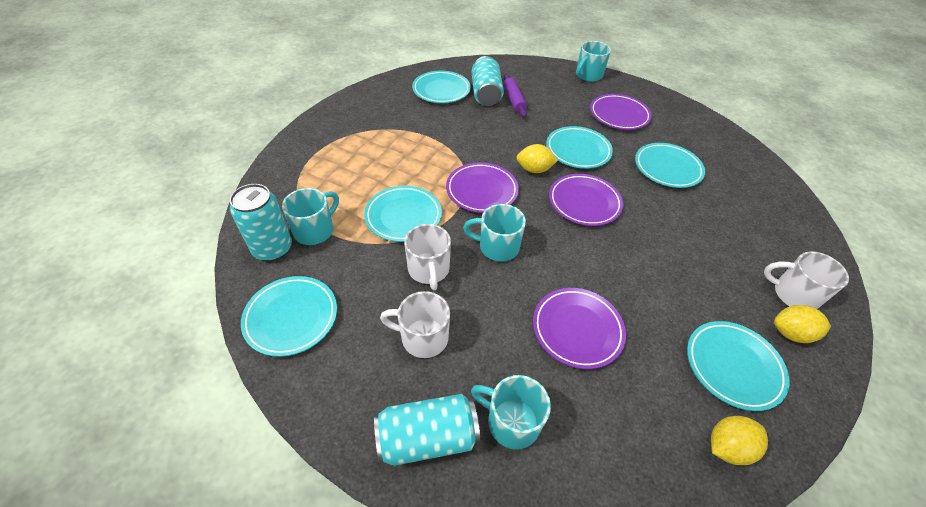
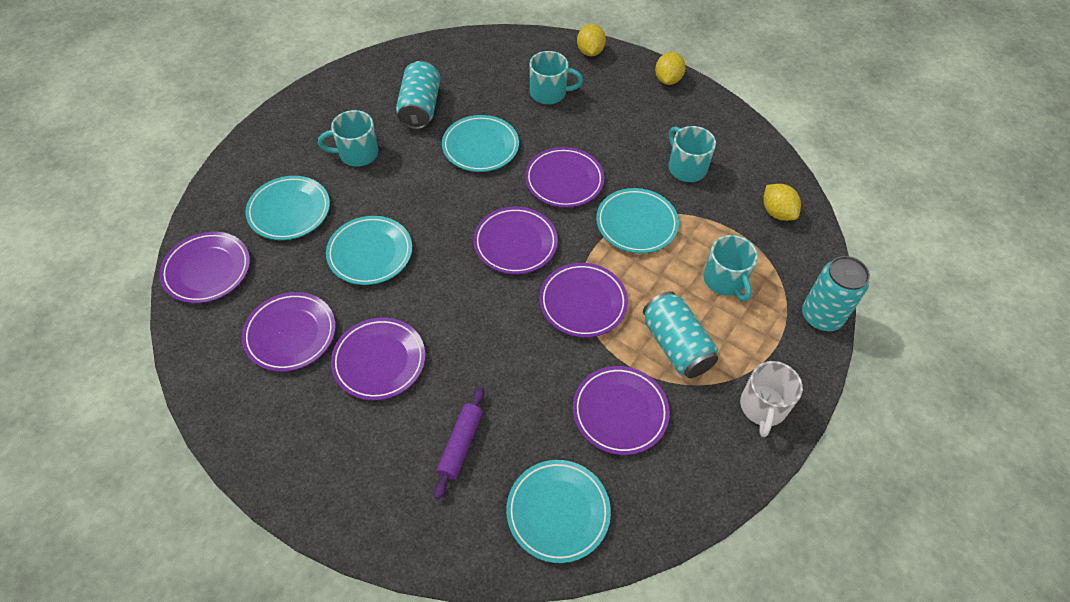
purple plate: 4 -> 7
turquoise plate: 6 -> 5
white mug: 3 -> 1

